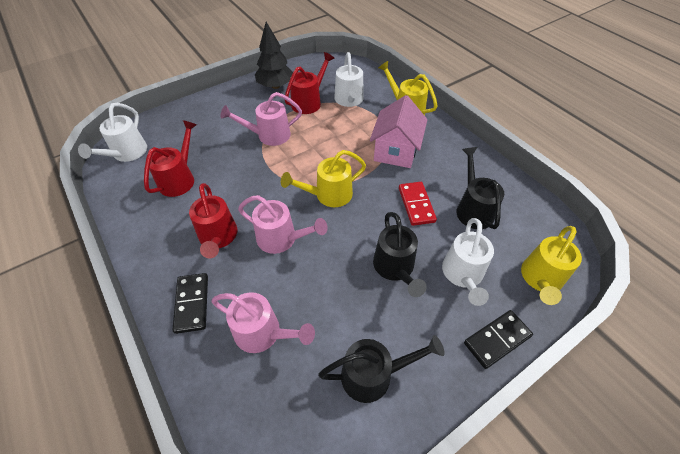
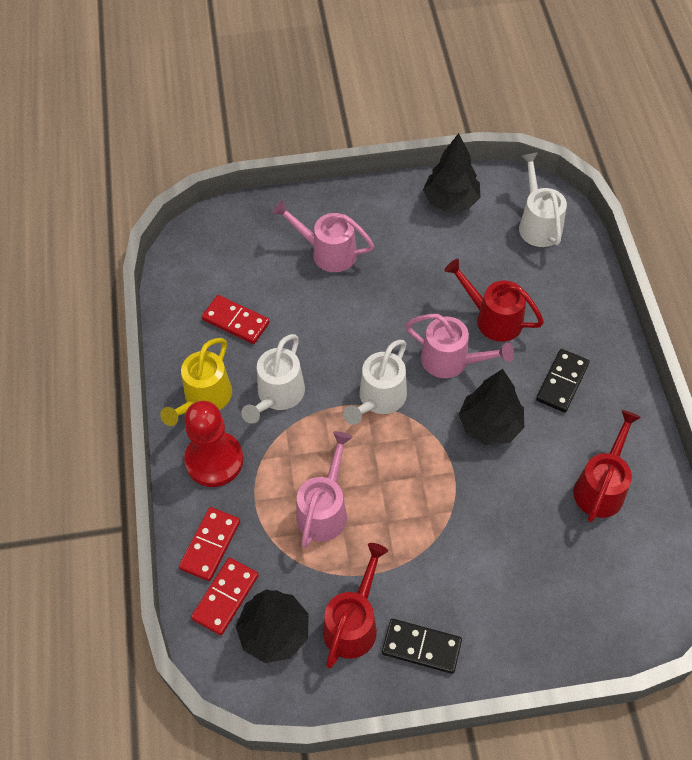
black tree: 1 -> 3
black watering can: 3 -> 0
pink house: 1 -> 0
red domino: 1 -> 3
red pawn: 0 -> 1
yellow watering can: 3 -> 1

